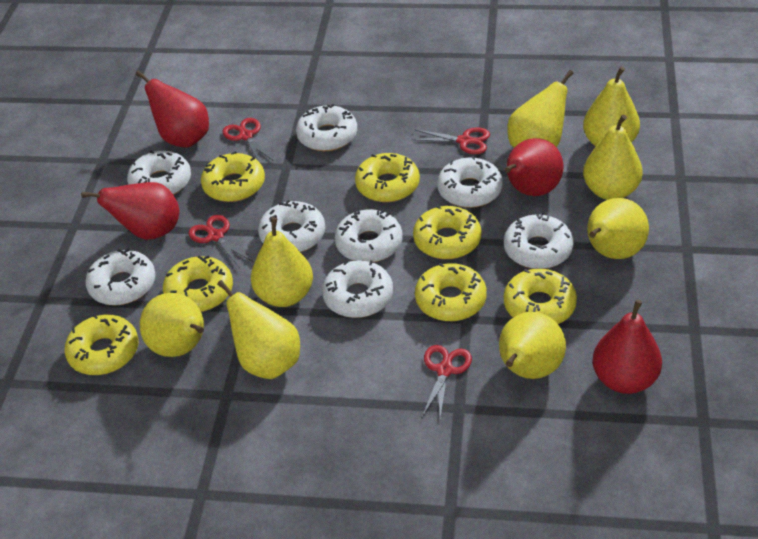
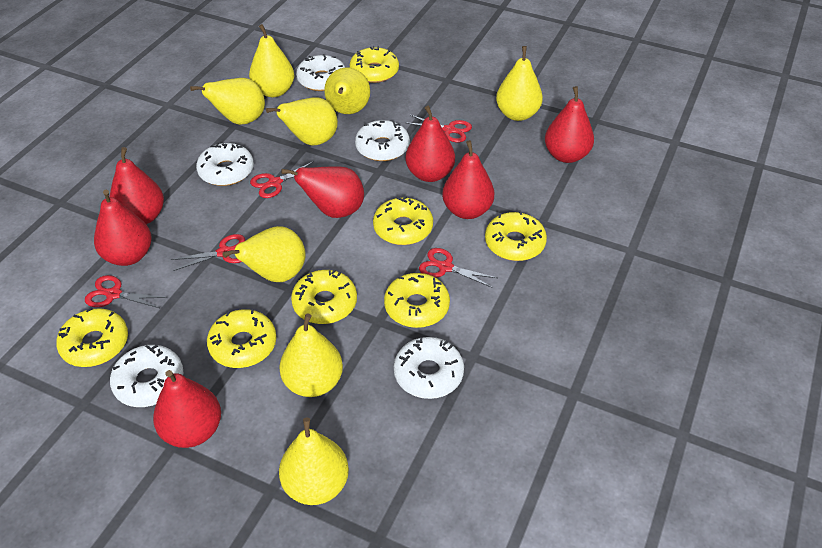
red pear: 4 -> 7
red scissors: 4 -> 5
white donut: 8 -> 5

